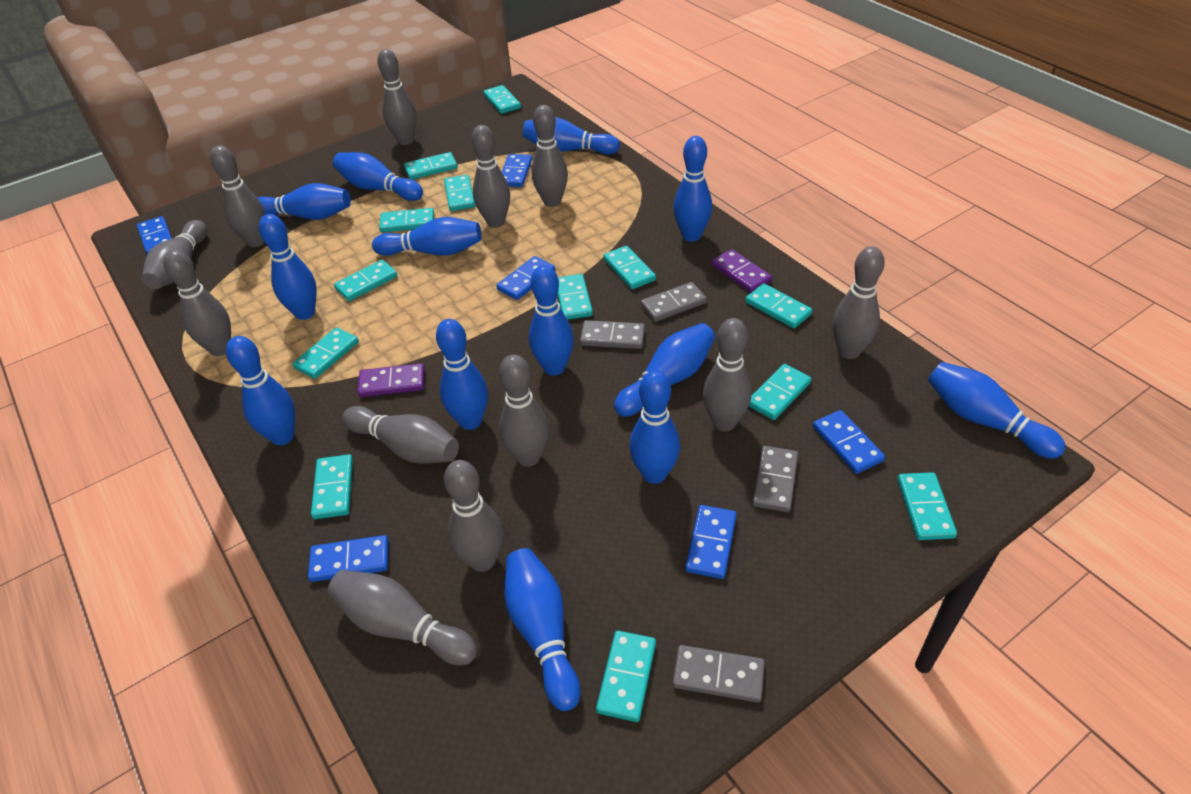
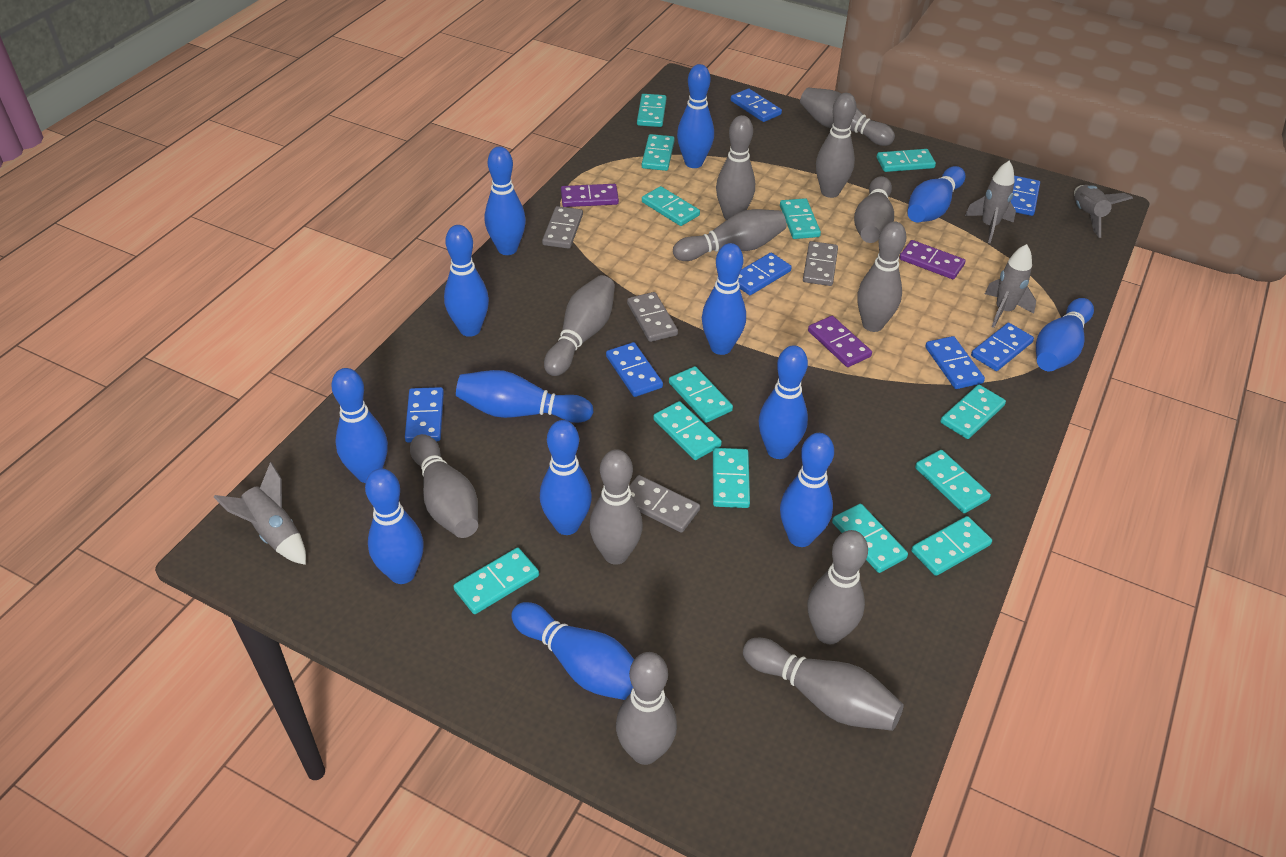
blue domino: 6 -> 7
grey rocket: 0 -> 4
purple domino: 2 -> 3

